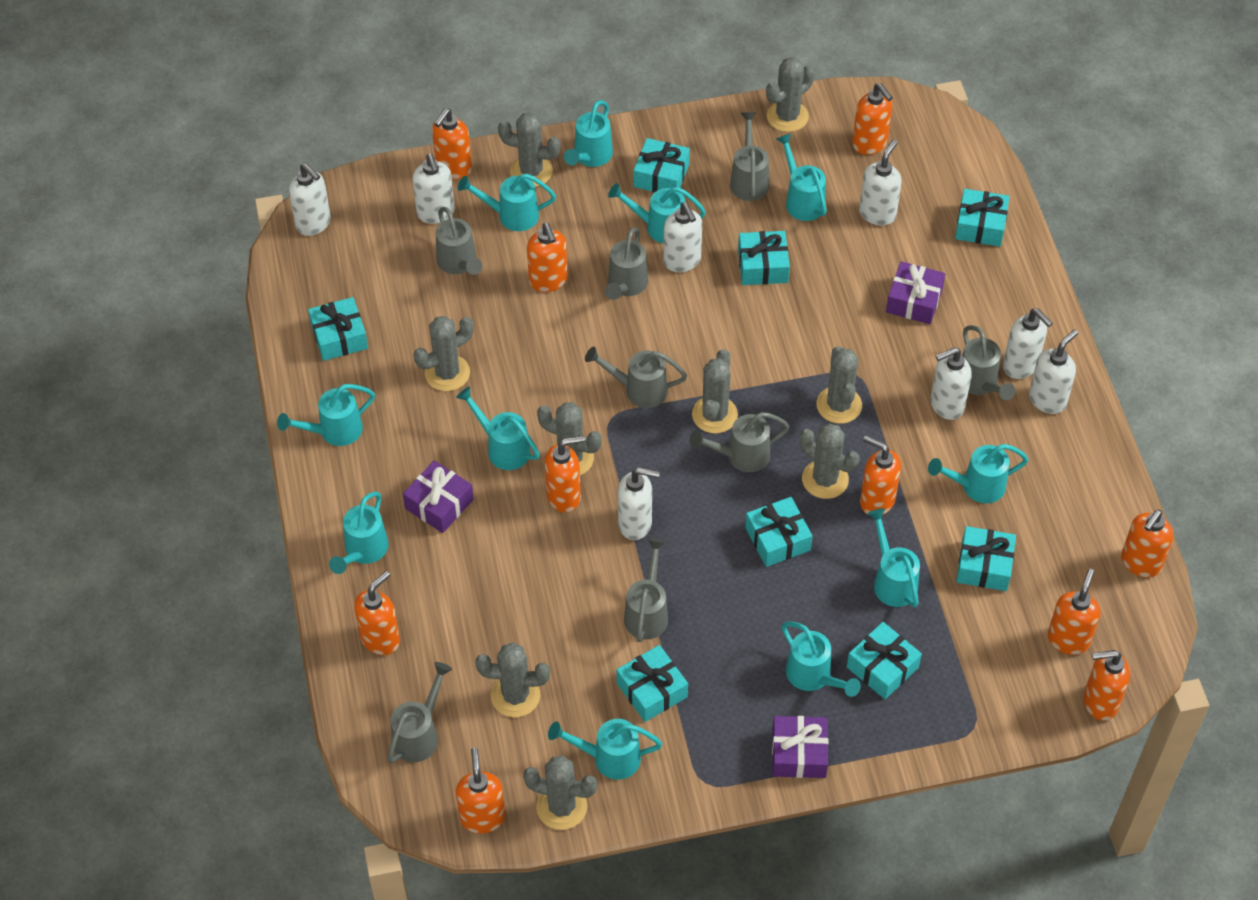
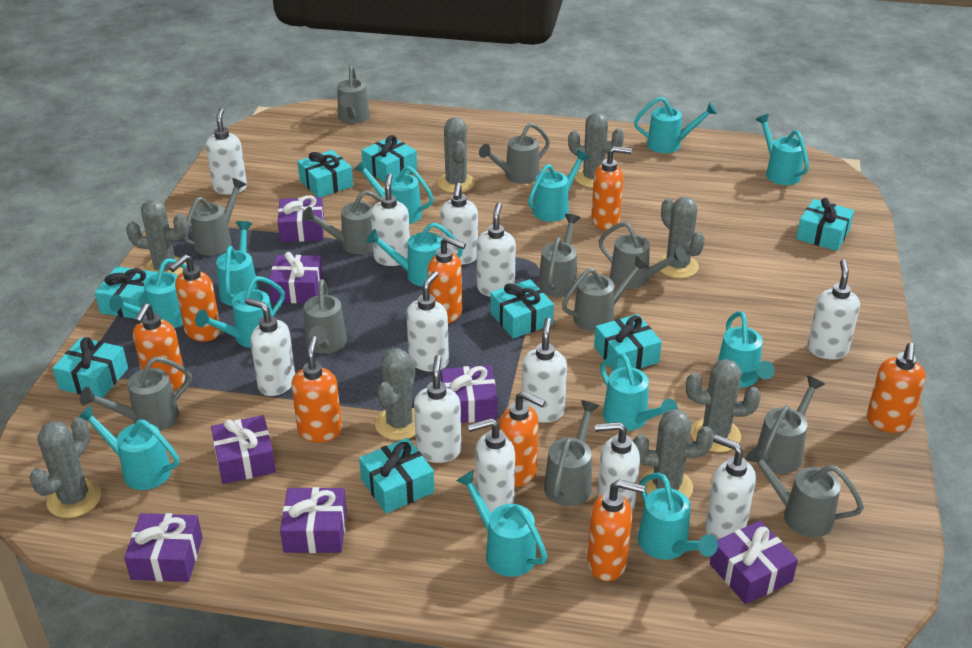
grey cactus: 9 -> 8
grey watering can: 8 -> 12
orange soap dispenser: 10 -> 8
purple gift: 3 -> 7
turquoise watering can: 11 -> 13
white soap dispenser: 8 -> 12

